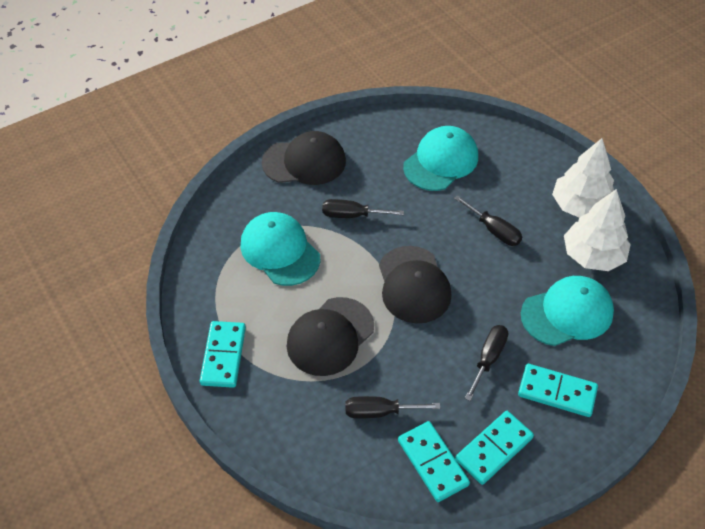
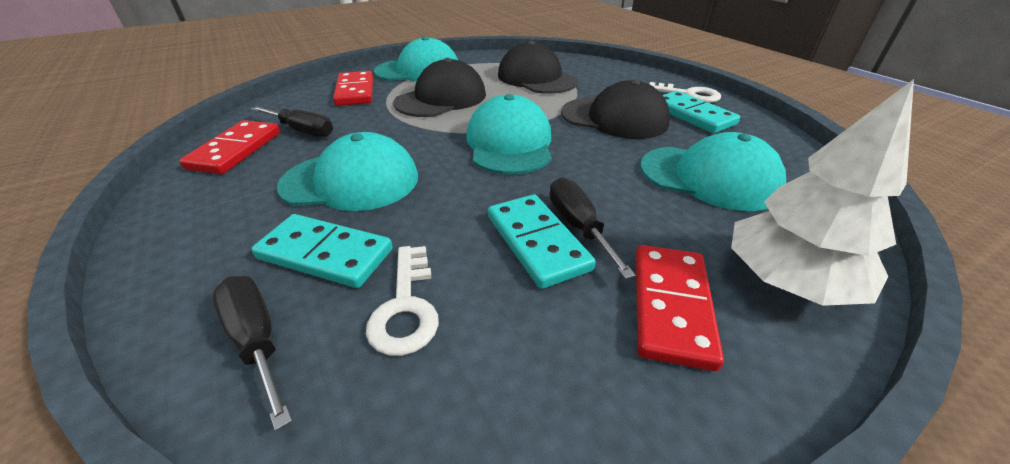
black screwdriver: 4 -> 3
red domino: 0 -> 3
turquoise cap: 3 -> 4
turquoise domino: 4 -> 3
white key: 0 -> 2
white tree: 2 -> 1

